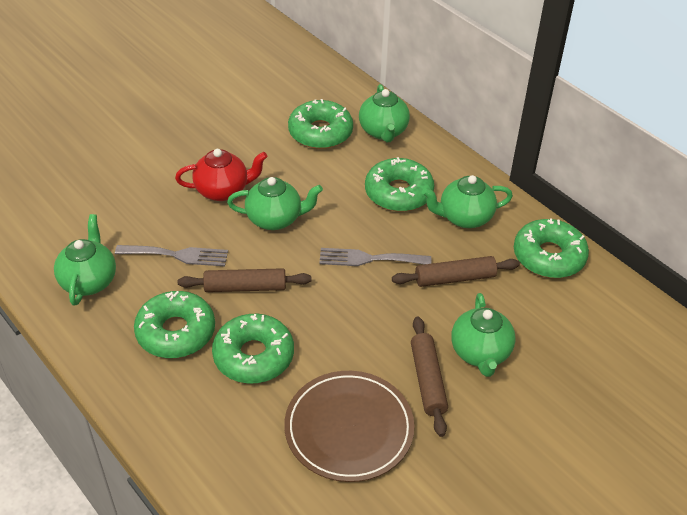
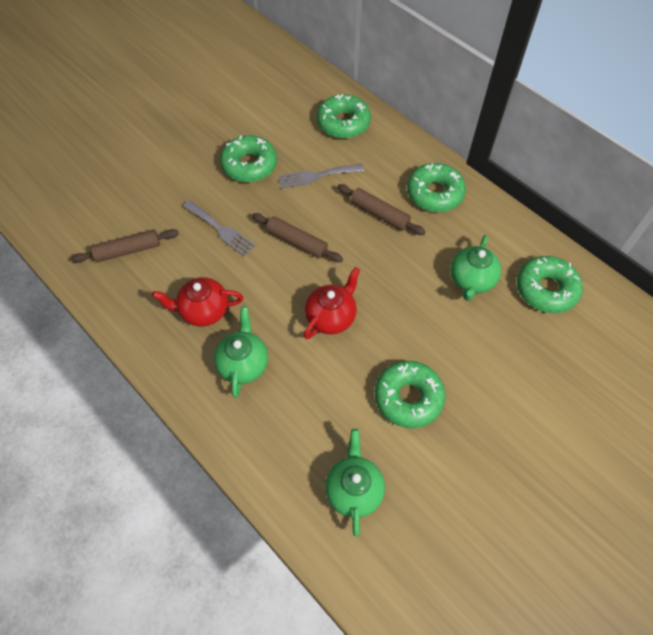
brown plate: 1 -> 0
green teapot: 5 -> 3
red teapot: 1 -> 2

